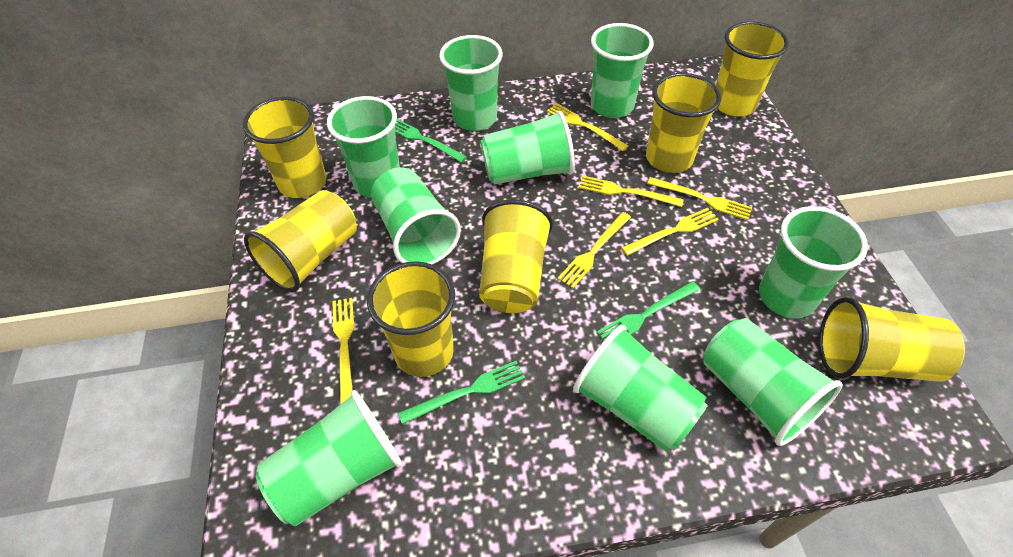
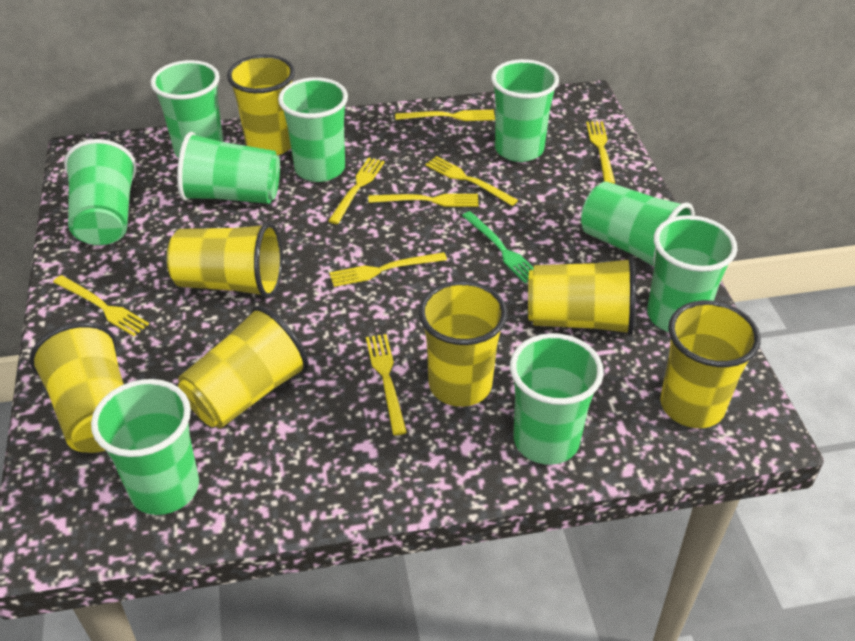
green fork: 3 -> 1
yellow fork: 6 -> 8

